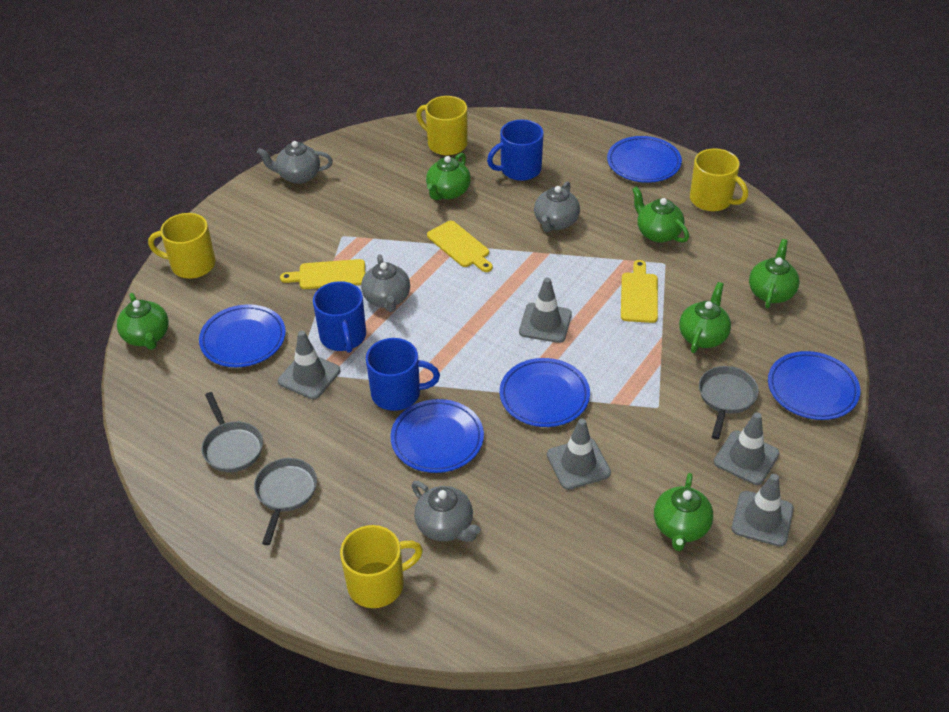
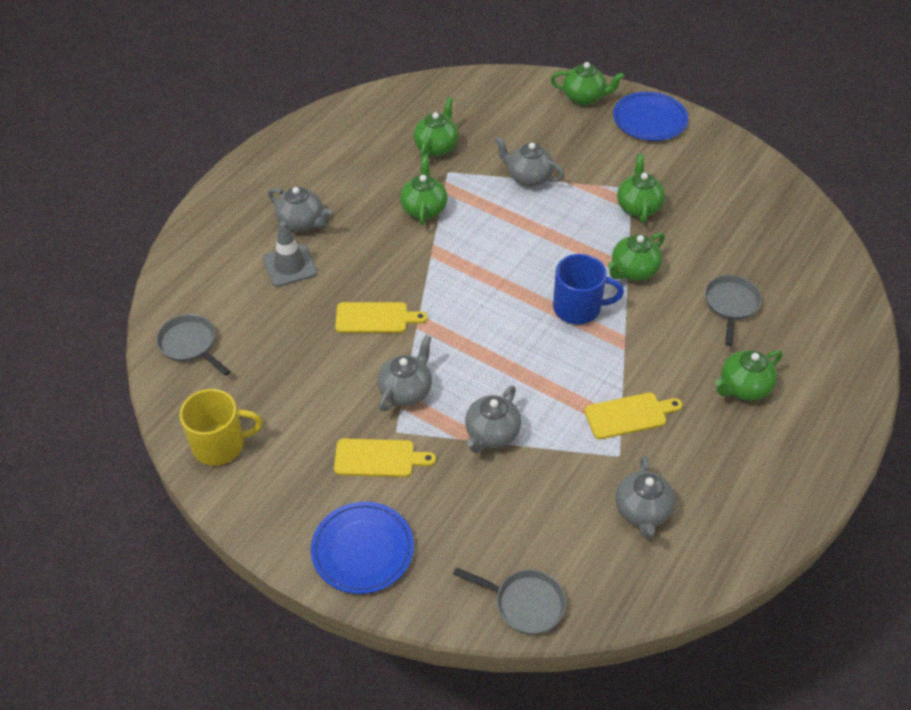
blue mug: 3 -> 1
blue plate: 5 -> 2
grey teapot: 4 -> 5
grey traffic cone: 5 -> 1
yellow mug: 4 -> 1

